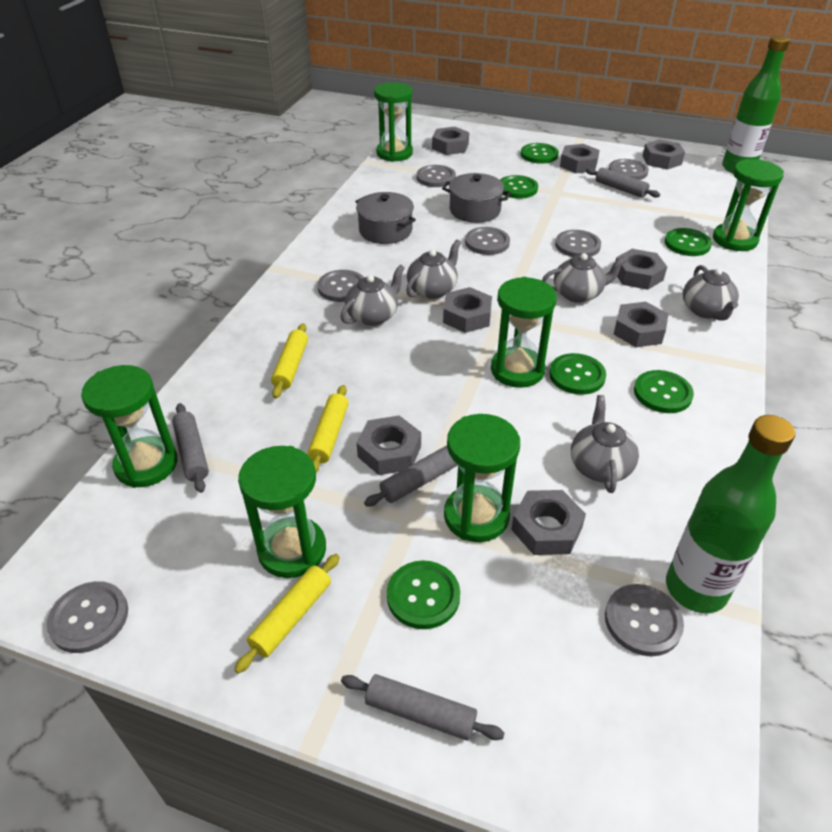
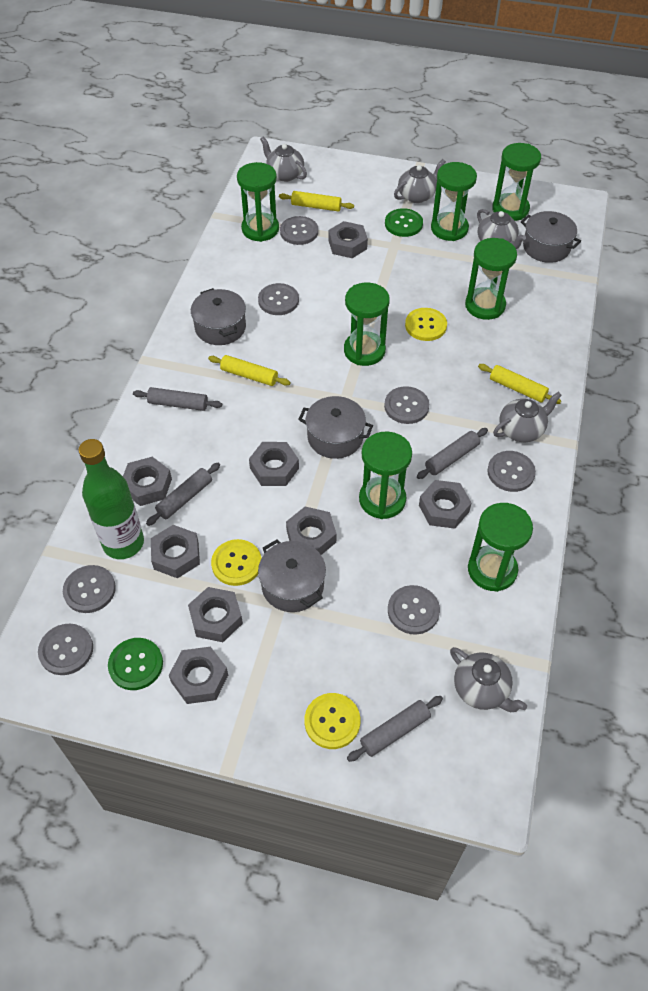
green bottle: 2 -> 1
green button: 6 -> 2
green hourglass: 6 -> 7
grey pot: 2 -> 4
yellow button: 0 -> 3

